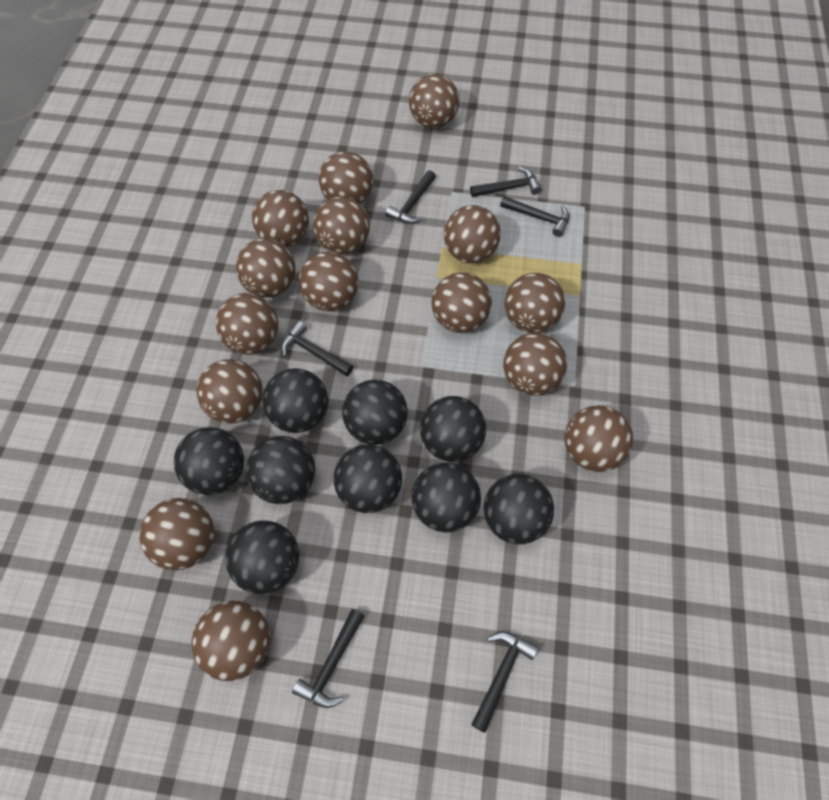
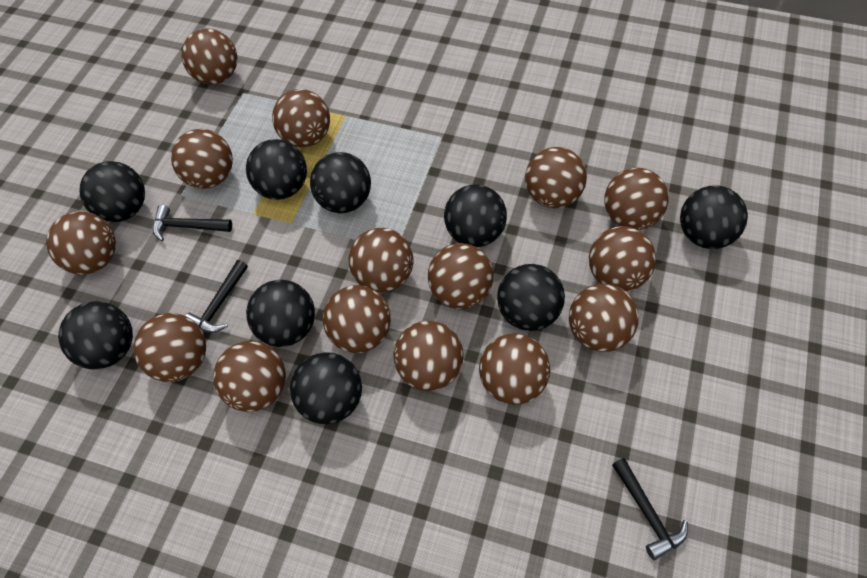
black hammer: 6 -> 3

